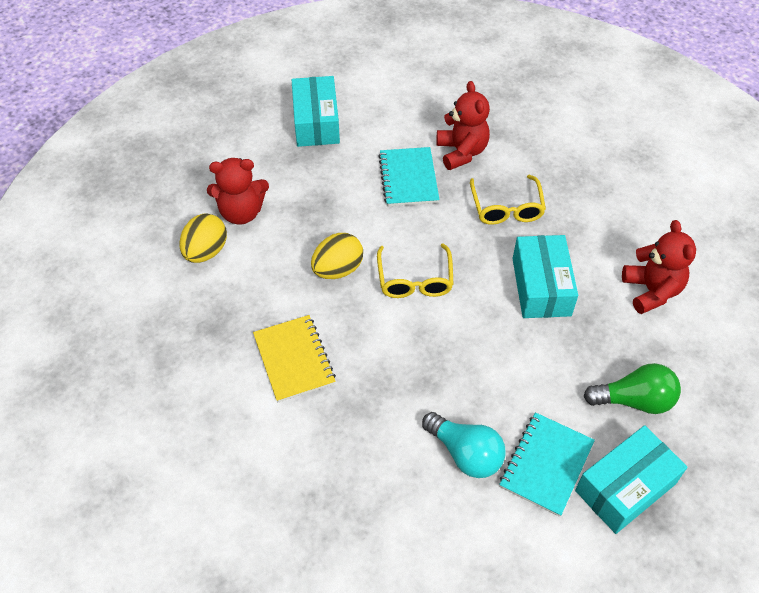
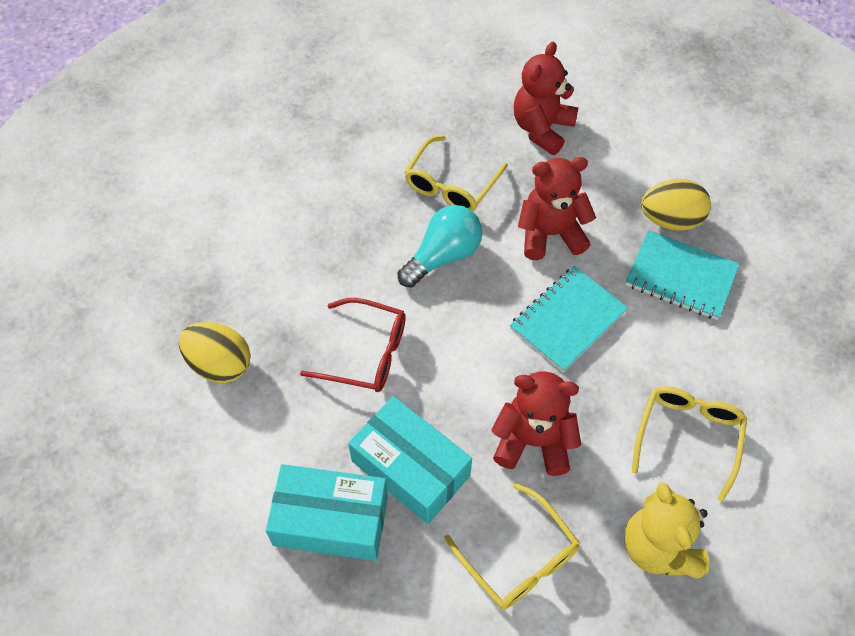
green light bulb: 1 -> 0
red glasses: 0 -> 1
turquoise box: 3 -> 2
yellow glasses: 2 -> 3
yellow notebook: 1 -> 0
yellow teddy bear: 0 -> 1

